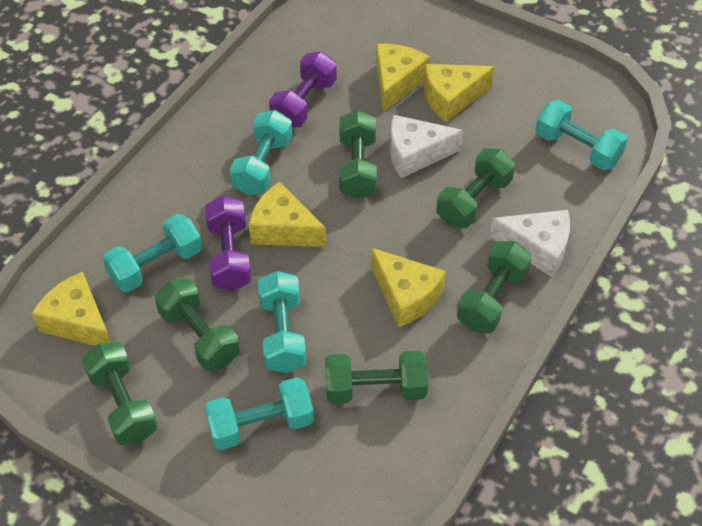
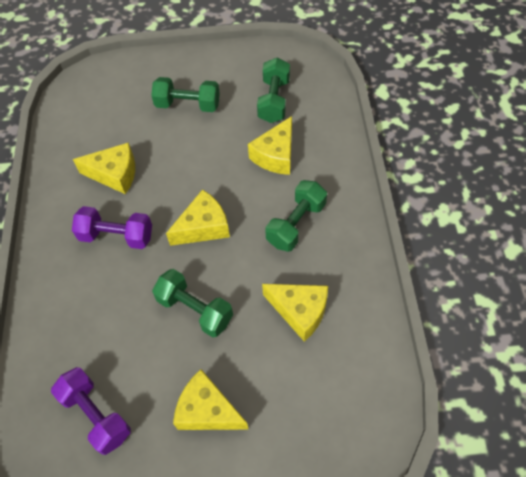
green dumbbell: 6 -> 4
turquoise dumbbell: 5 -> 0
white cheese: 2 -> 0

